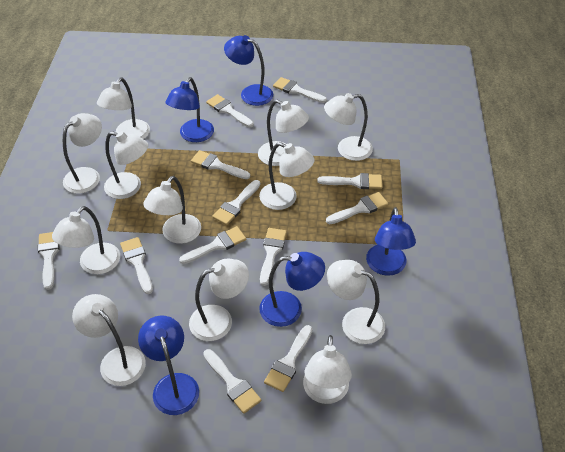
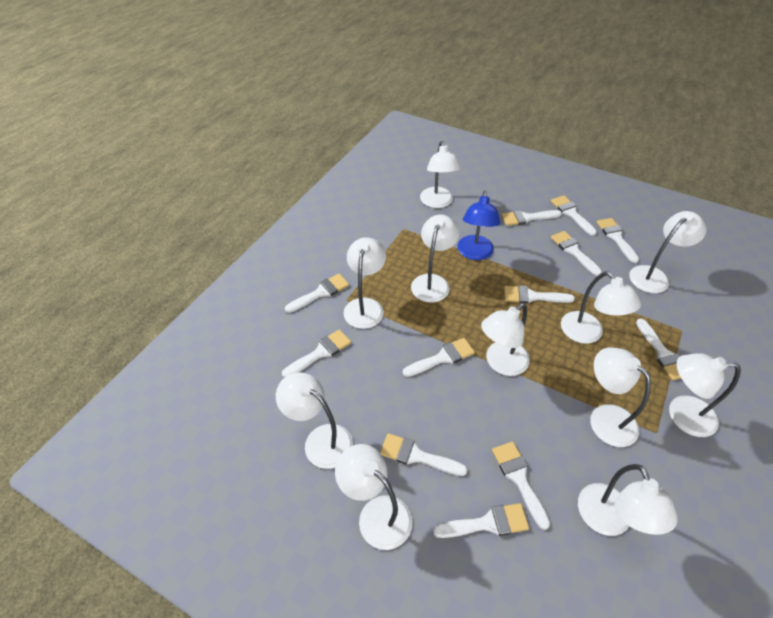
blue lamp: 5 -> 1
white lamp: 12 -> 11

